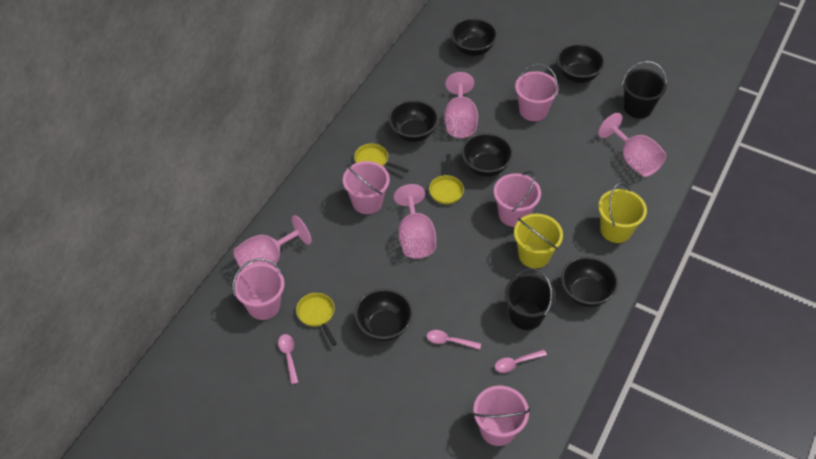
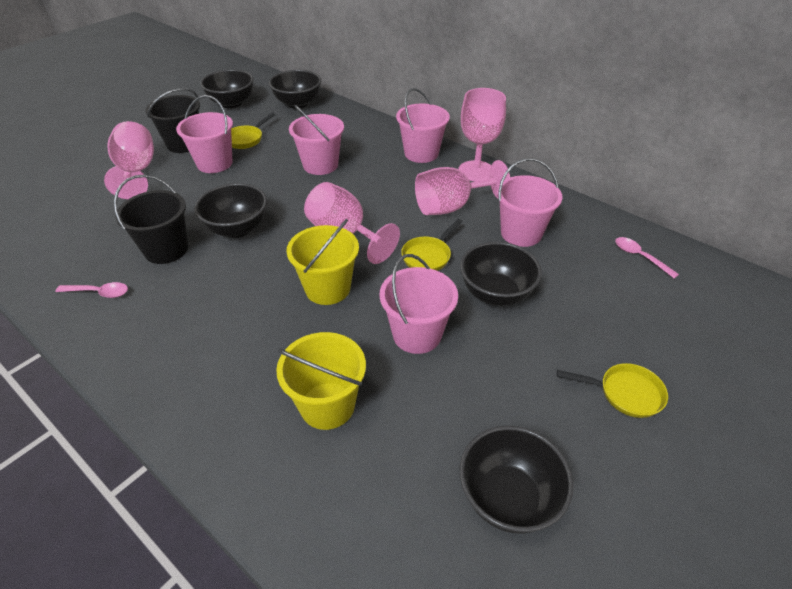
black bowl: 6 -> 5
pink spoon: 3 -> 2

